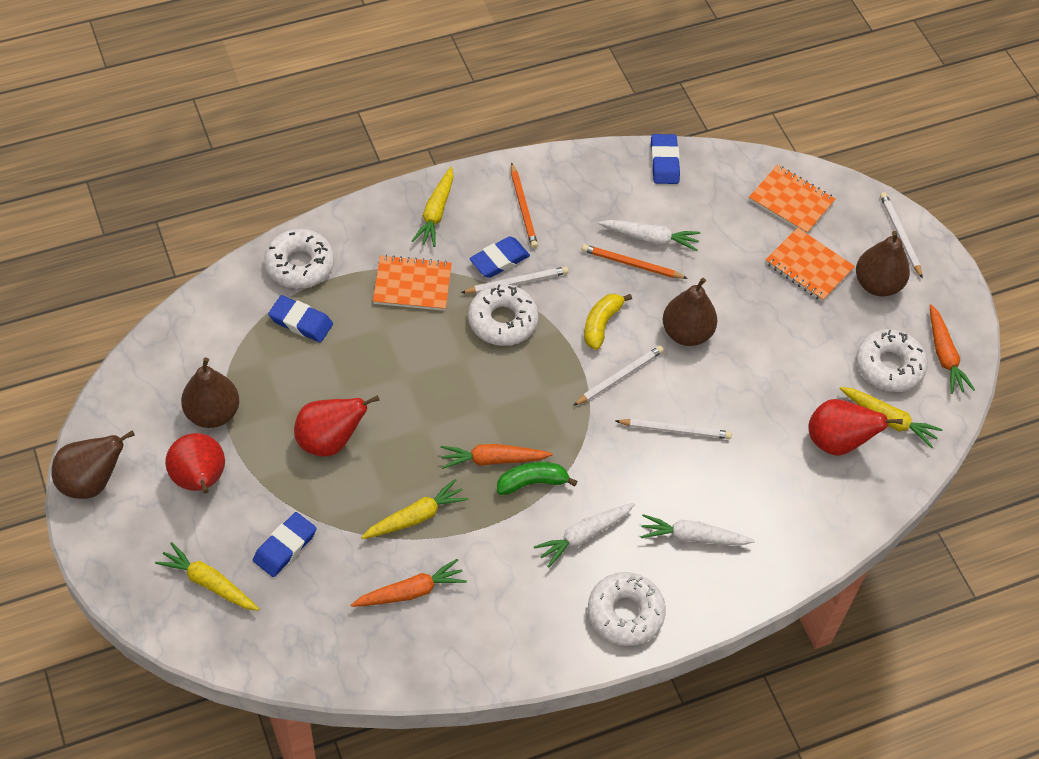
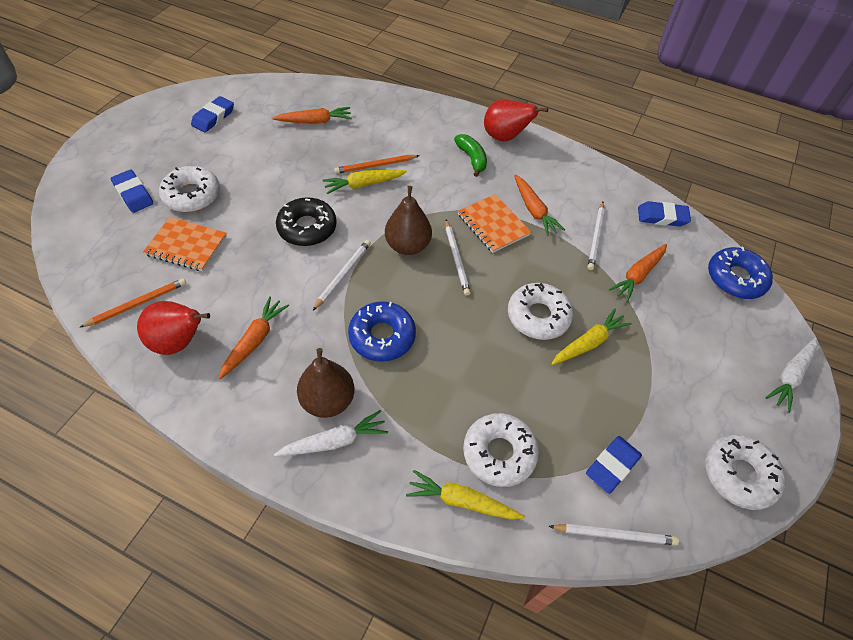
black donut: 0 -> 1
blue donut: 0 -> 2
brown pear: 4 -> 2
orange carrot: 3 -> 4
orange notebook: 3 -> 2
red pear: 3 -> 2
white carrot: 3 -> 2
yellow banana: 1 -> 0
yellow carrot: 4 -> 3

